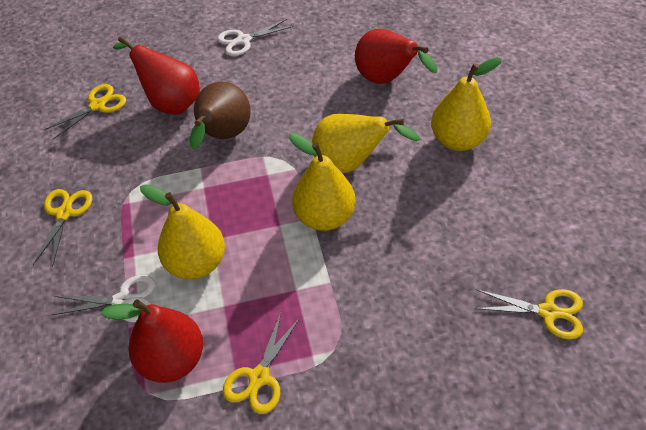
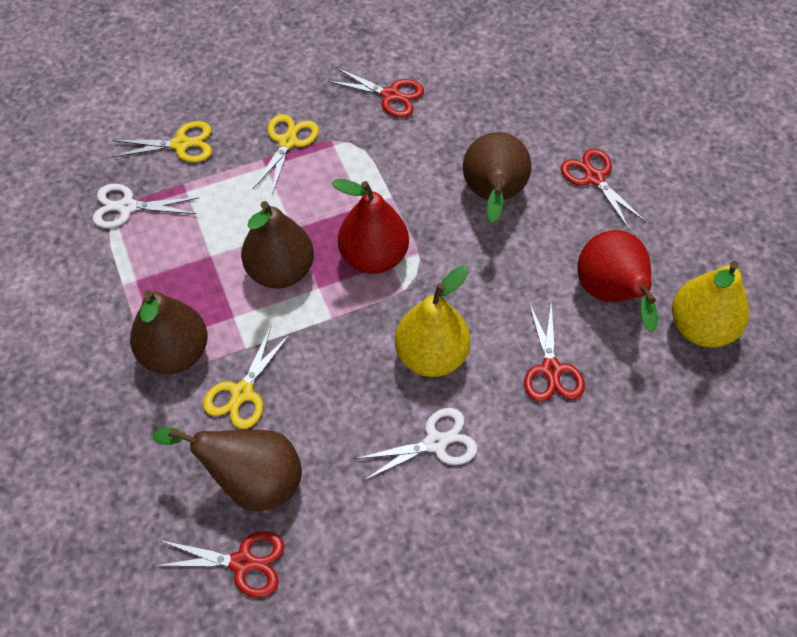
brown pear: 1 -> 4
red pear: 3 -> 2
red scissors: 0 -> 4
yellow pear: 4 -> 2
yellow scissors: 4 -> 3

